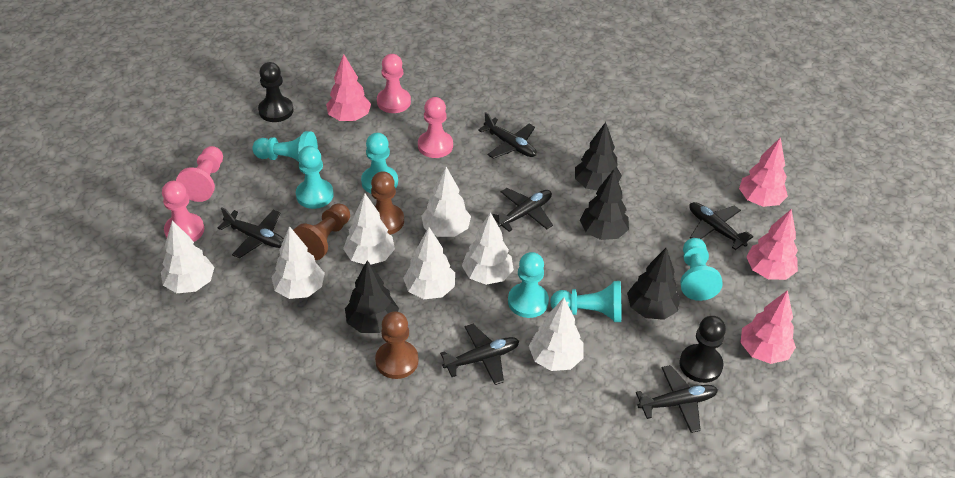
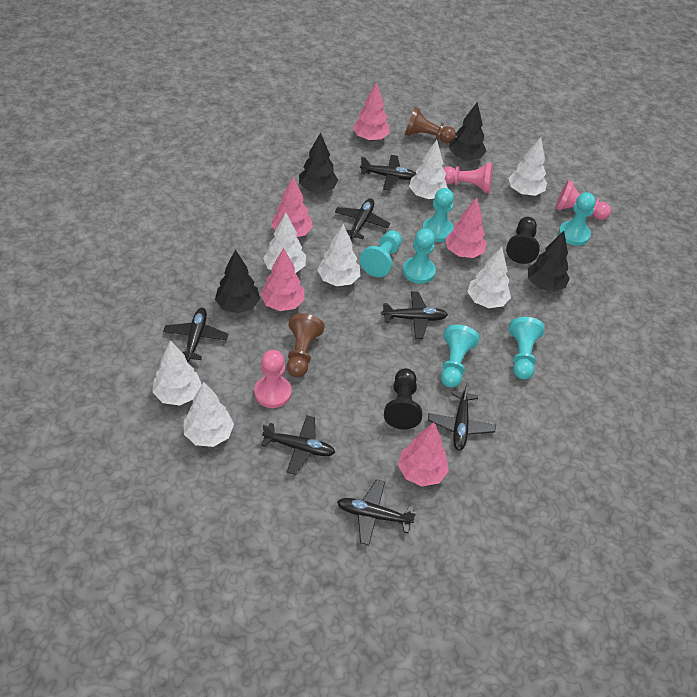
black plane: 6 -> 7
brown pawn: 3 -> 2
pink pawn: 4 -> 3
pink tree: 4 -> 5

